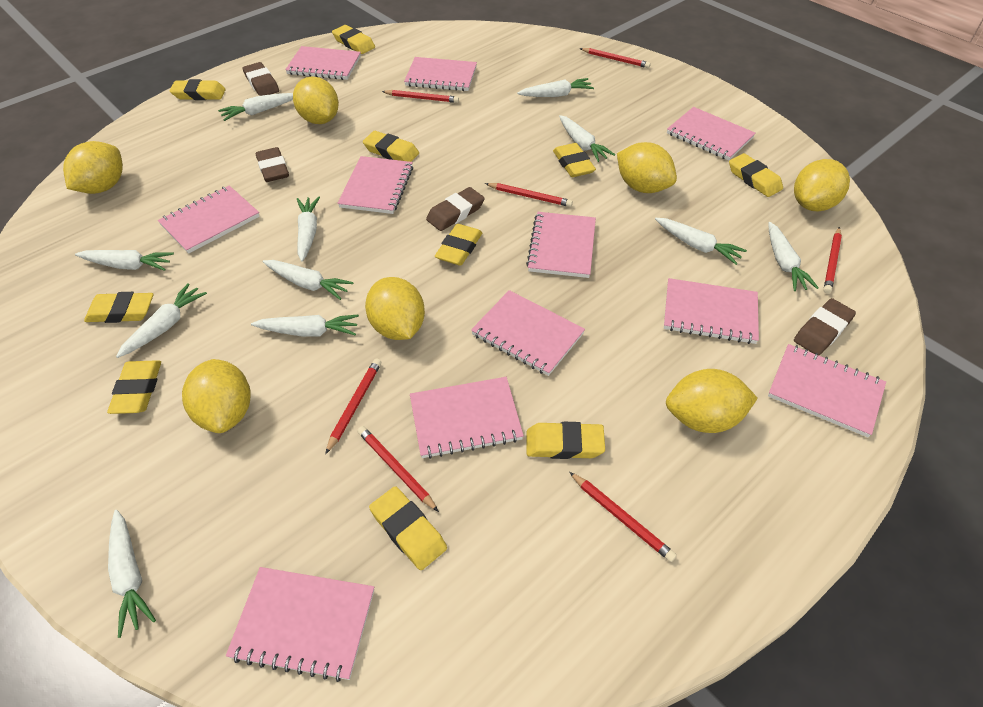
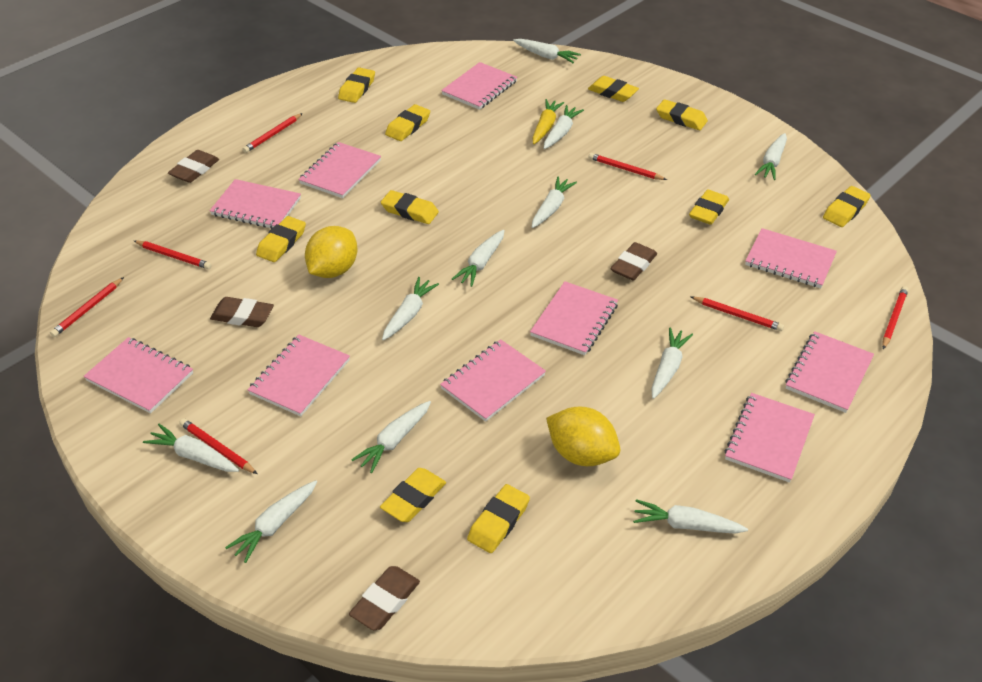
pink notebook: 11 -> 10
yellow carrot: 0 -> 1
yellow lemon: 7 -> 2

